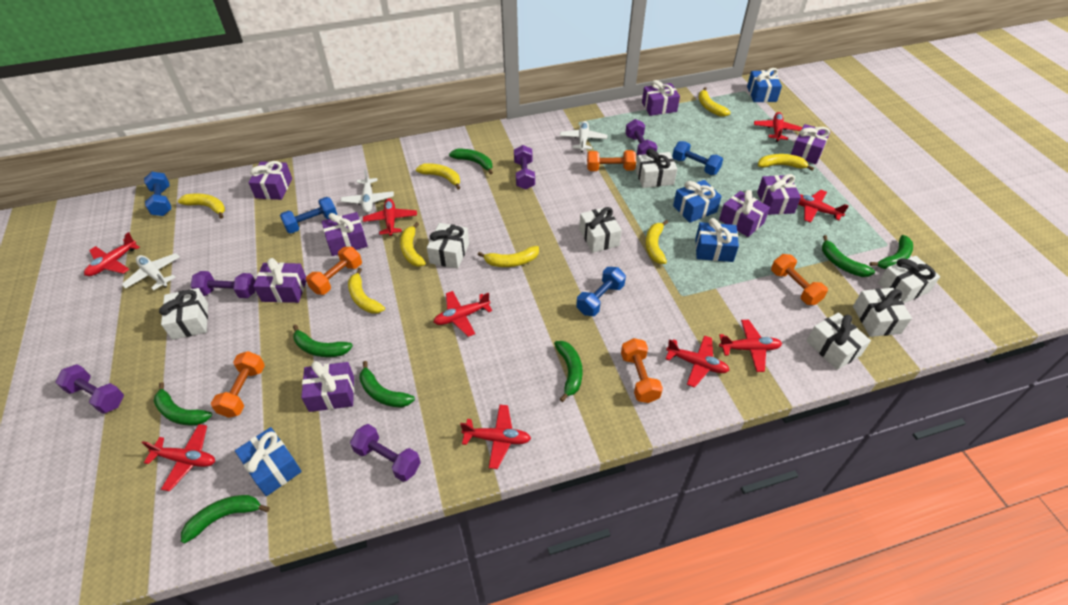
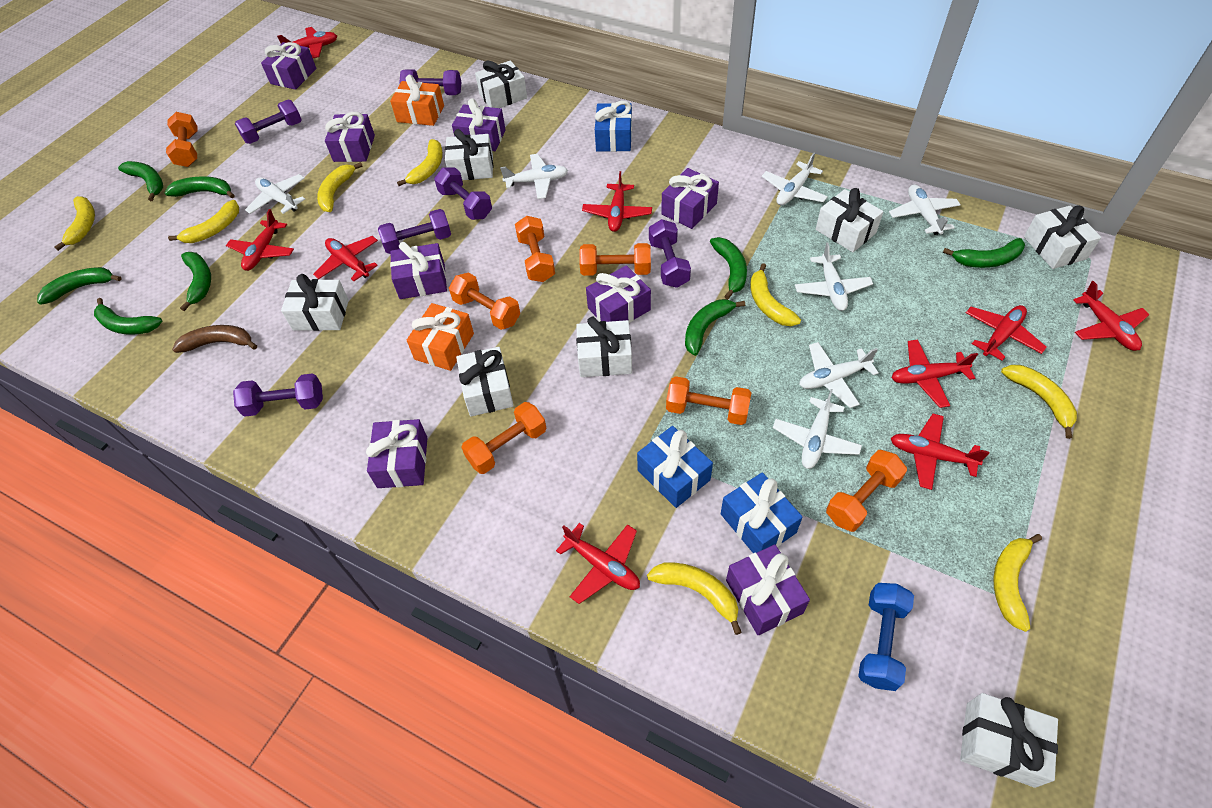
blue dumbbell: 4 -> 1
blue gift: 4 -> 3
brown banana: 0 -> 1
orange dumbbell: 5 -> 7
orange gift: 0 -> 2
purple dumbbell: 5 -> 6
white gift: 7 -> 8
white plane: 3 -> 7

